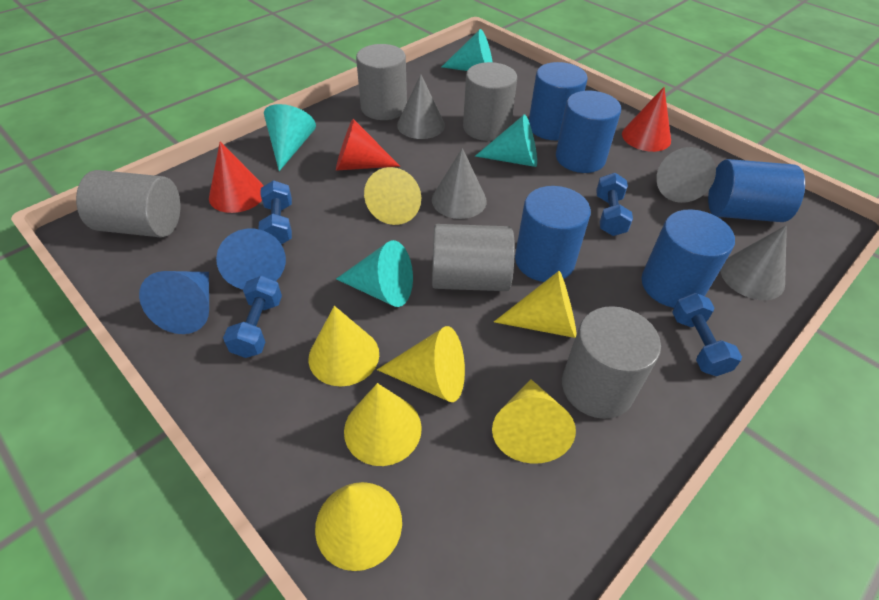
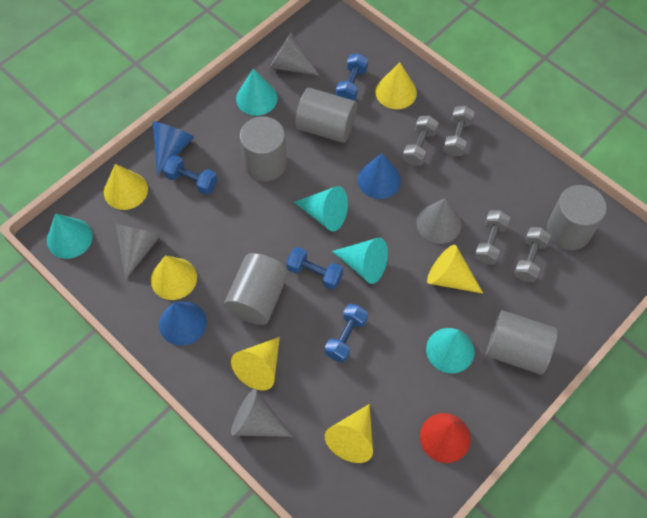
blue cone: 2 -> 3
blue cylinder: 5 -> 0
grey dumbbell: 0 -> 4
red cone: 3 -> 1
turquoise cone: 4 -> 5
yellow cone: 7 -> 6

